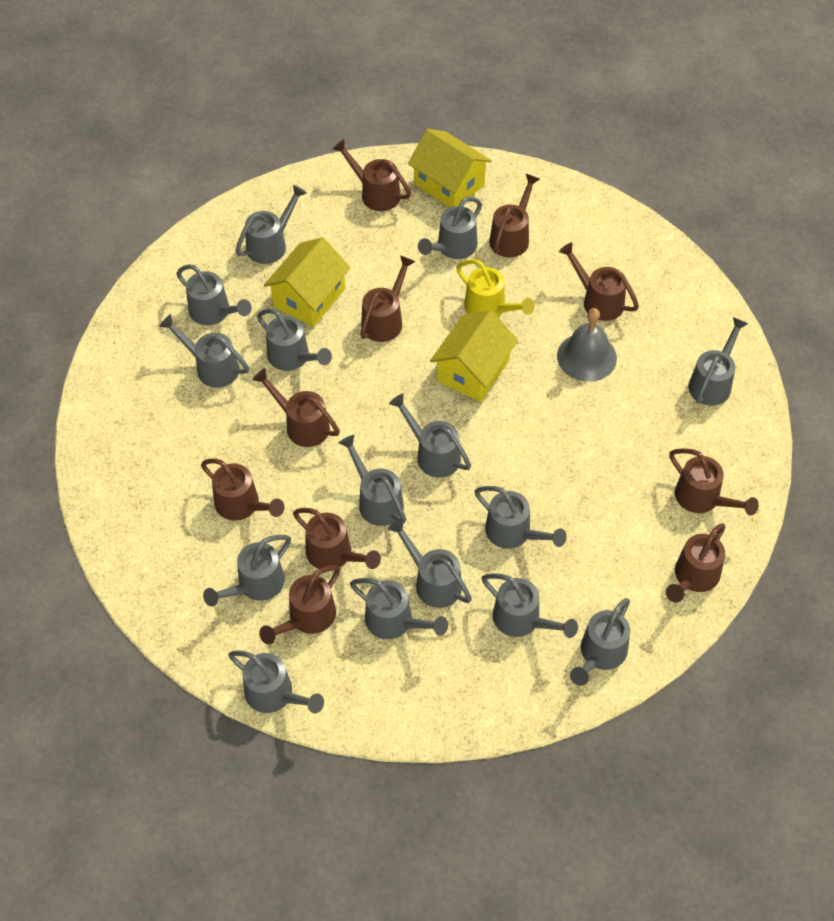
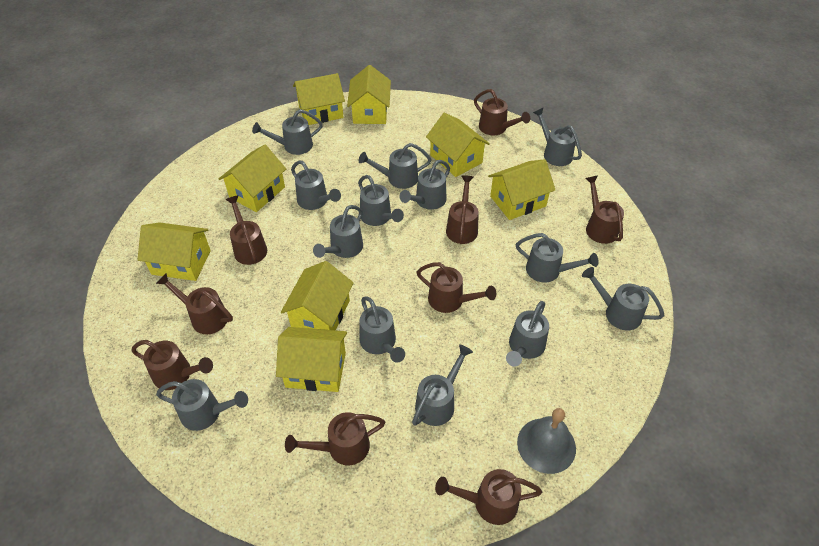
brown watering can: 10 -> 9
grey watering can: 15 -> 13
yellow house: 3 -> 8
yellow watering can: 1 -> 0

